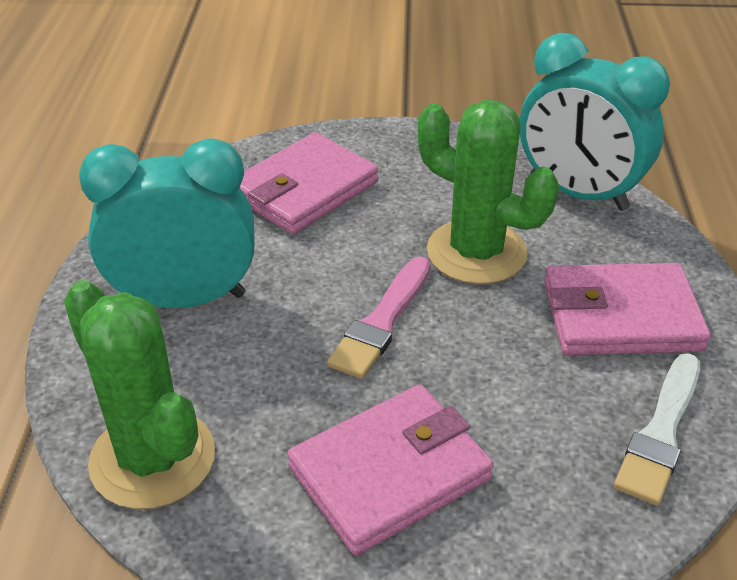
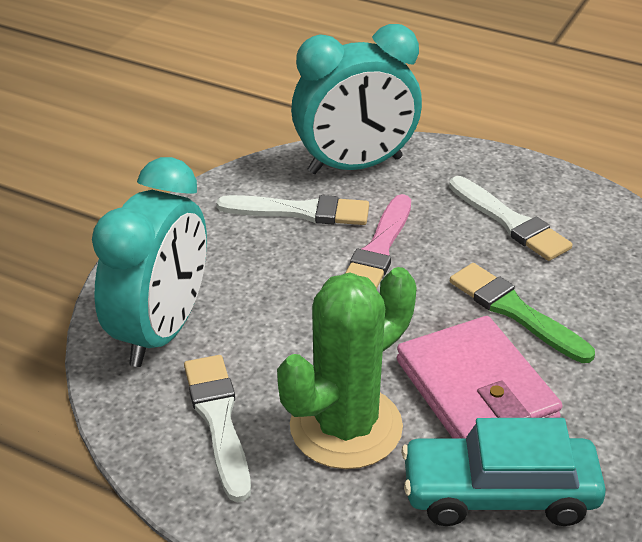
green brush: 0 -> 1
green cactus: 2 -> 1
pink wallet: 3 -> 1
turquoise car: 0 -> 1
white brush: 1 -> 3

